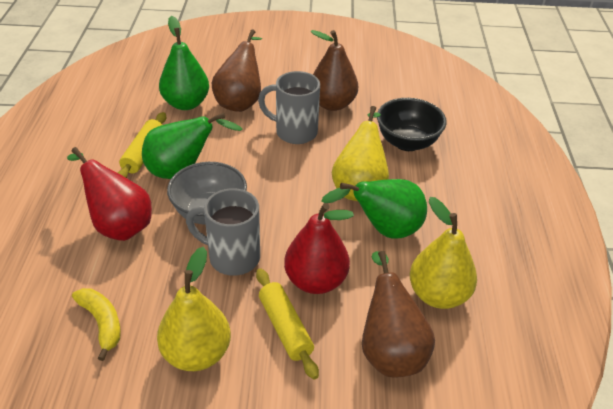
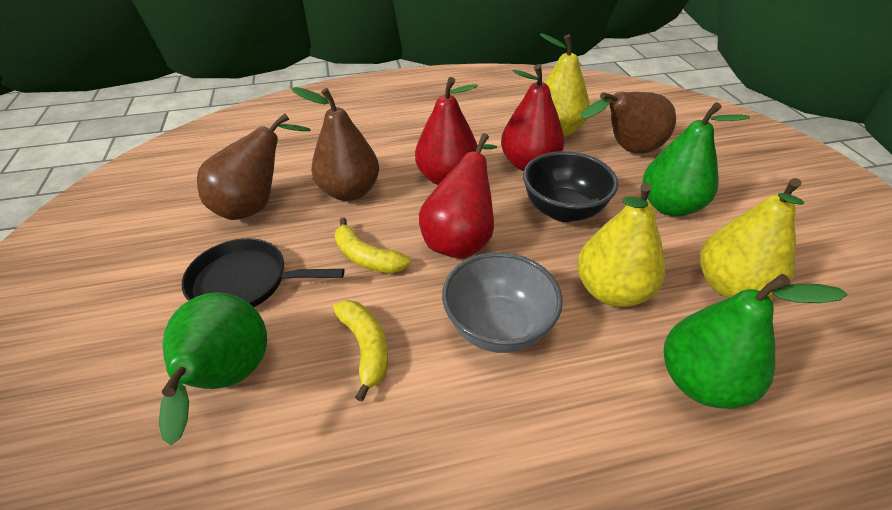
black pan: 0 -> 1
grey mug: 2 -> 0
red pear: 2 -> 3
yellow banana: 1 -> 2
yellow rolling pin: 2 -> 0

